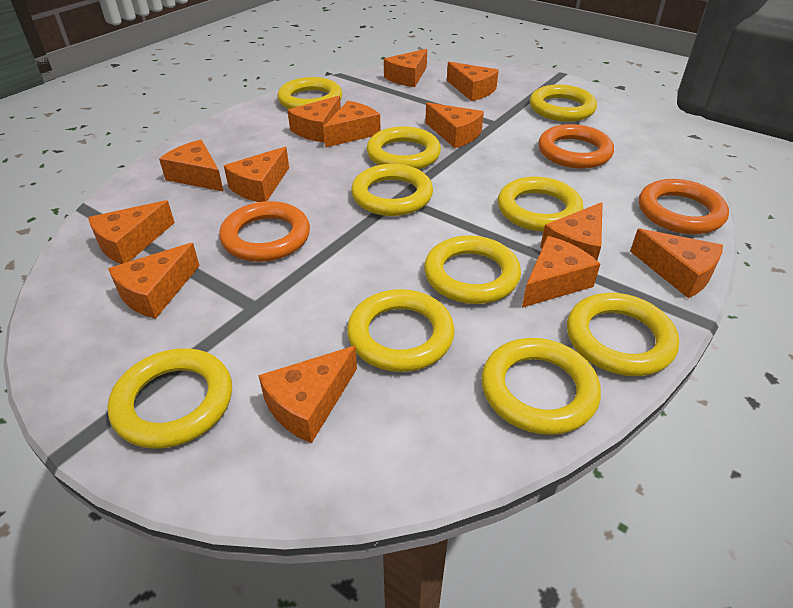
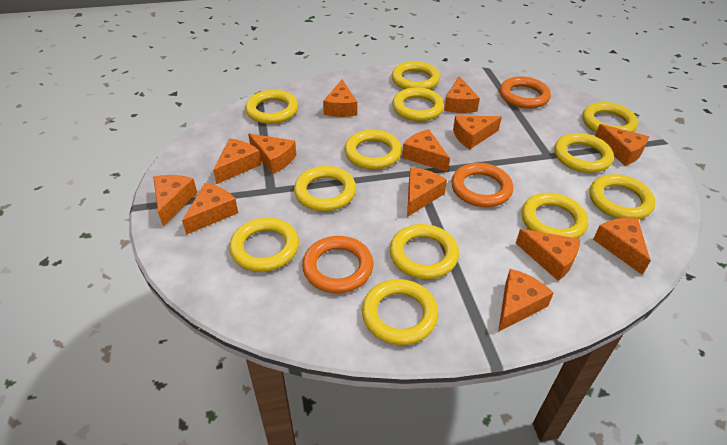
yellow ring: 10 -> 12

